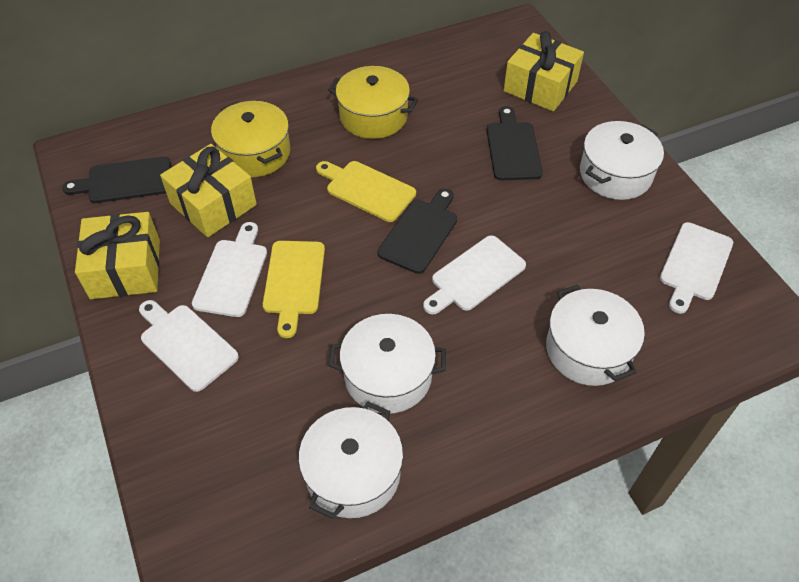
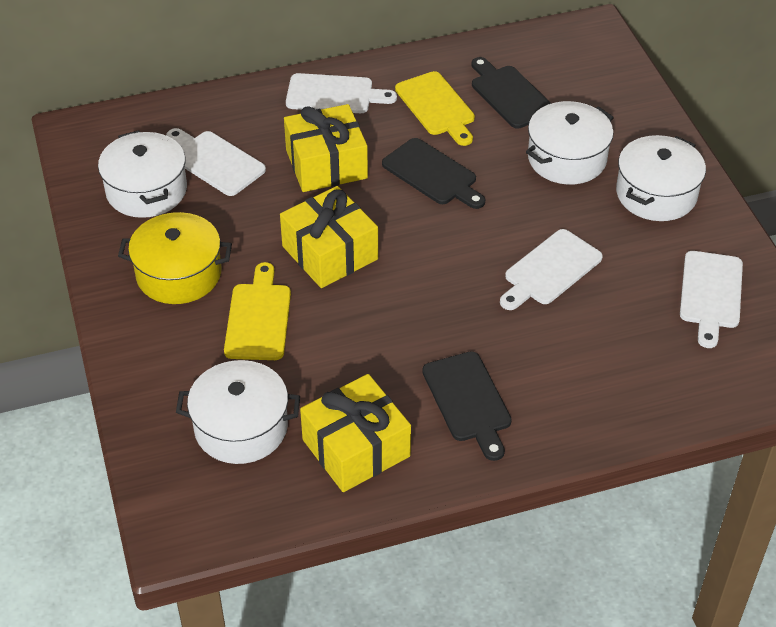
yellow pot: 2 -> 1

